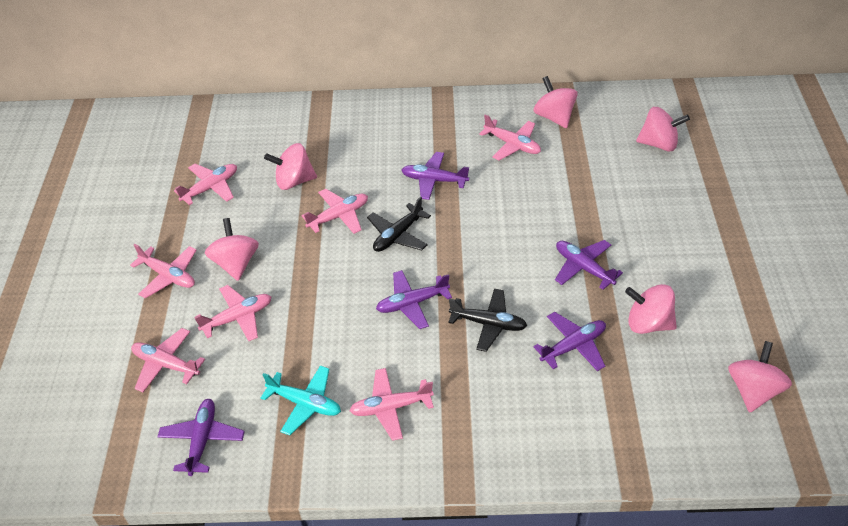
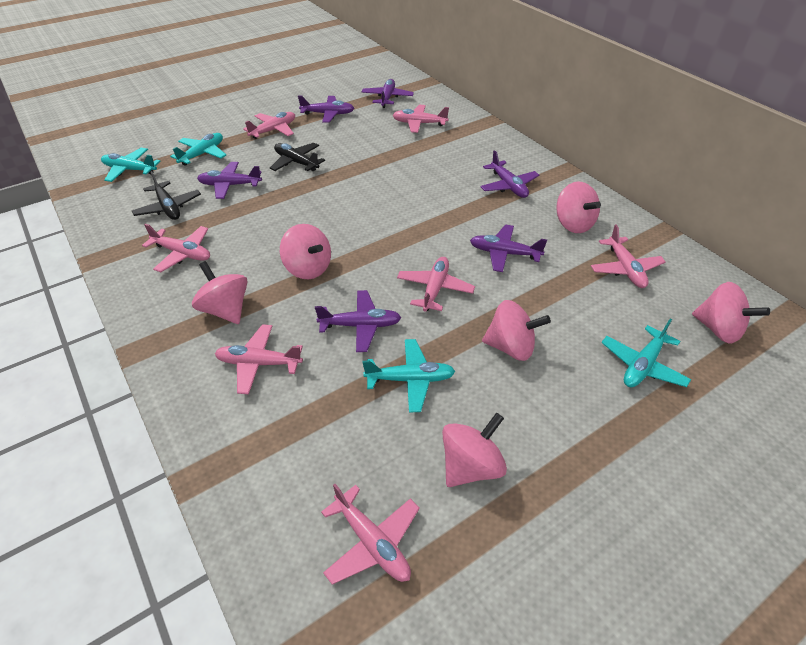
purple plane: 5 -> 6
turquoise plane: 1 -> 4

